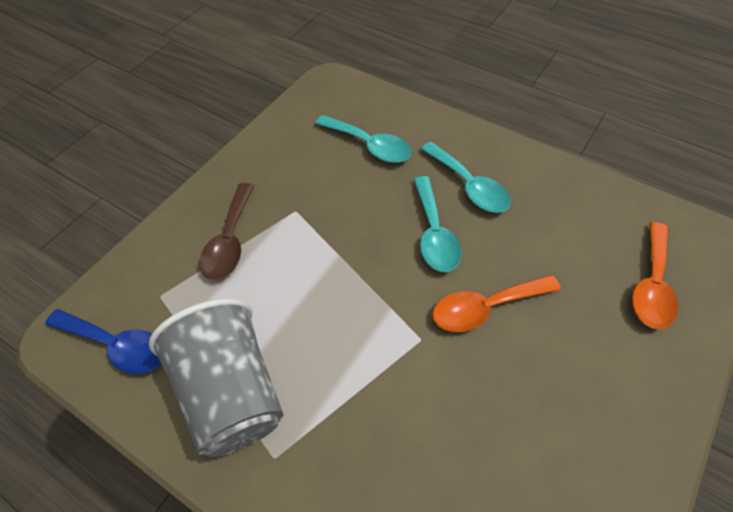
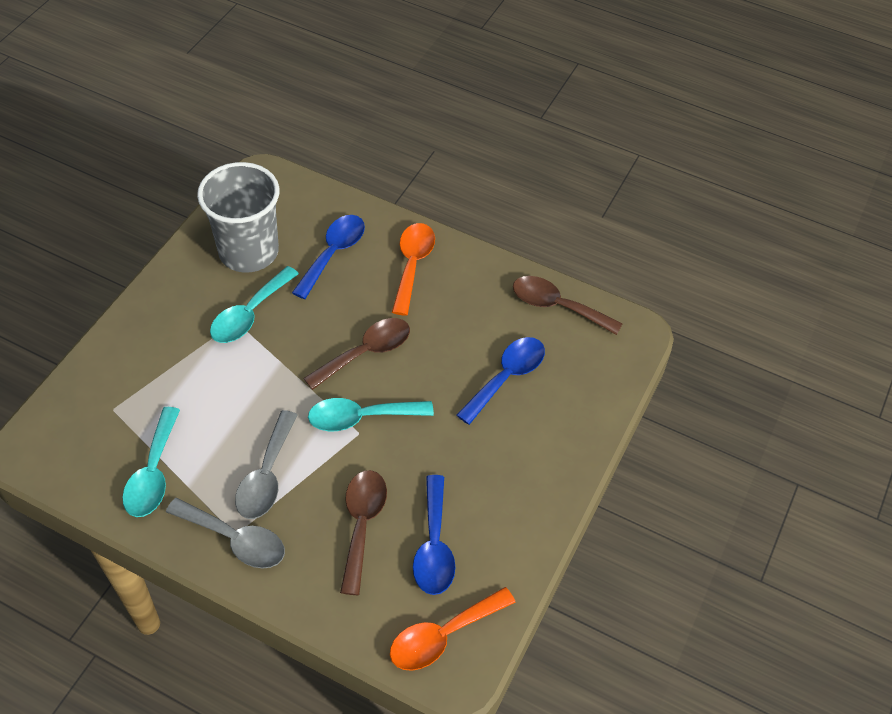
blue spoon: 1 -> 3
brown spoon: 1 -> 3
grey spoon: 0 -> 2

